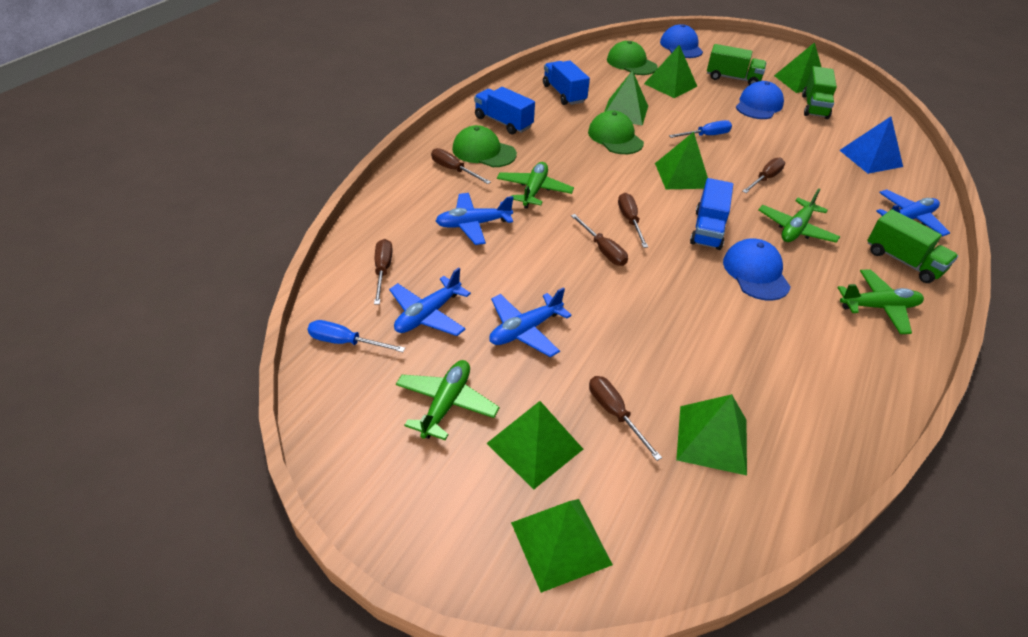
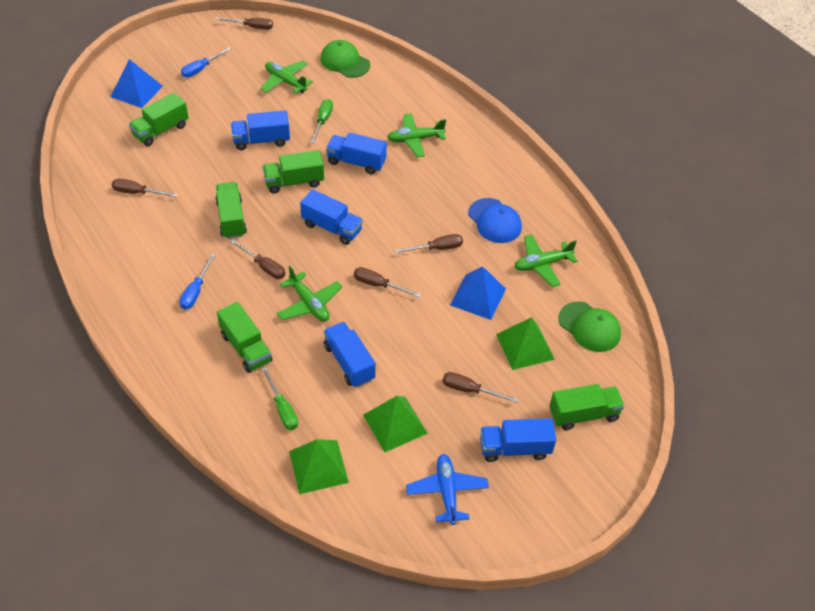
blue cap: 3 -> 1
blue plane: 4 -> 1
blue pyramid: 1 -> 2
blue truck: 3 -> 5
green cap: 3 -> 2
green pyramid: 7 -> 3
green screwdriver: 0 -> 2
green truck: 3 -> 5

